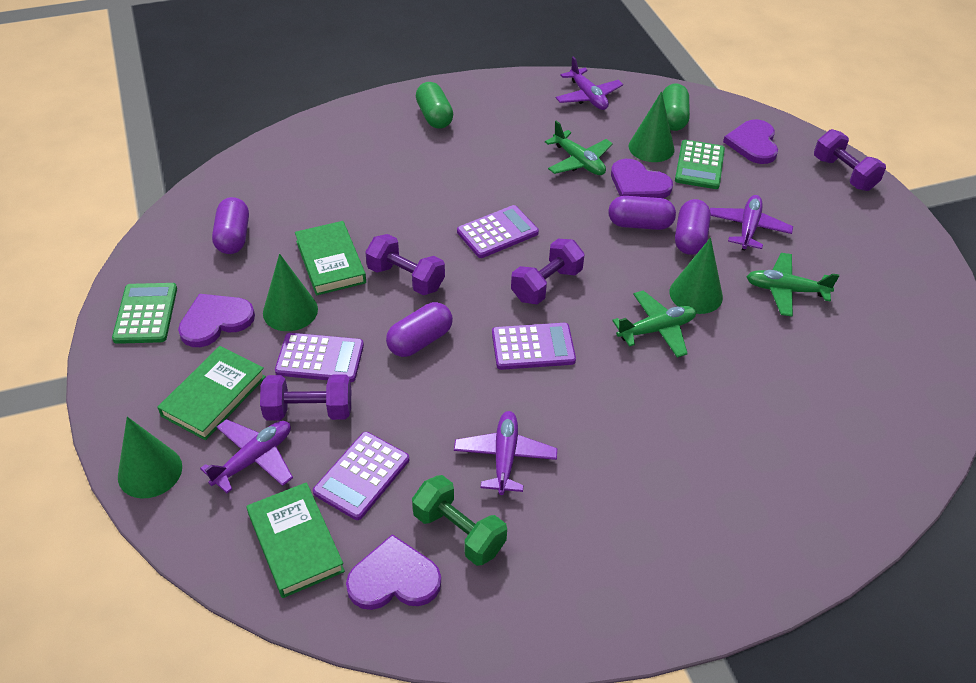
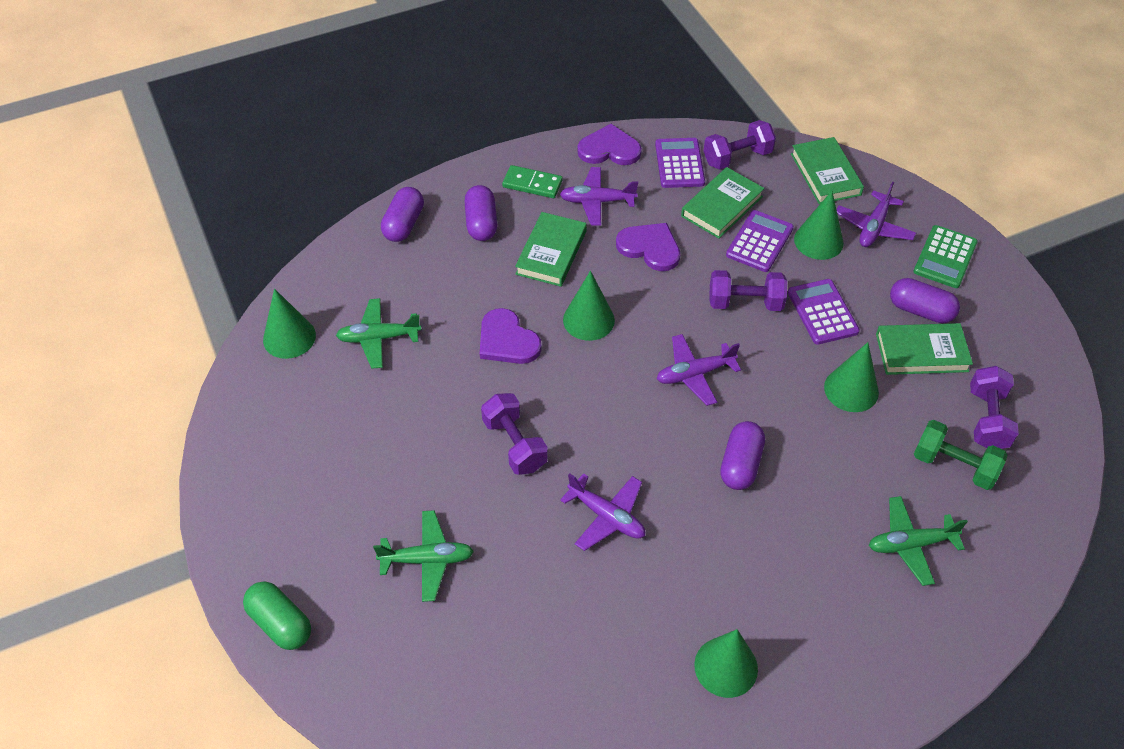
green book: 3 -> 4
green calculator: 2 -> 1
green capsule: 2 -> 1
green cone: 4 -> 5
green domino: 0 -> 1
purple calculator: 4 -> 3
purple heart: 4 -> 3

